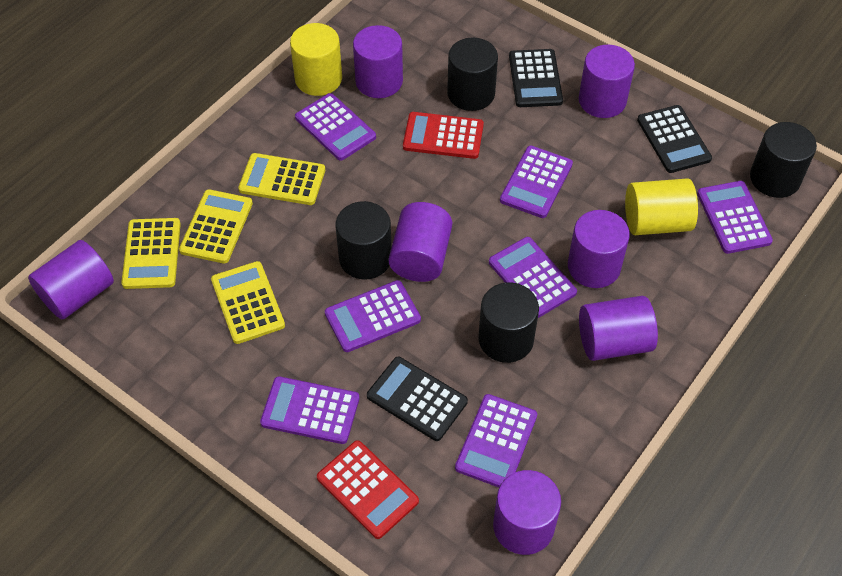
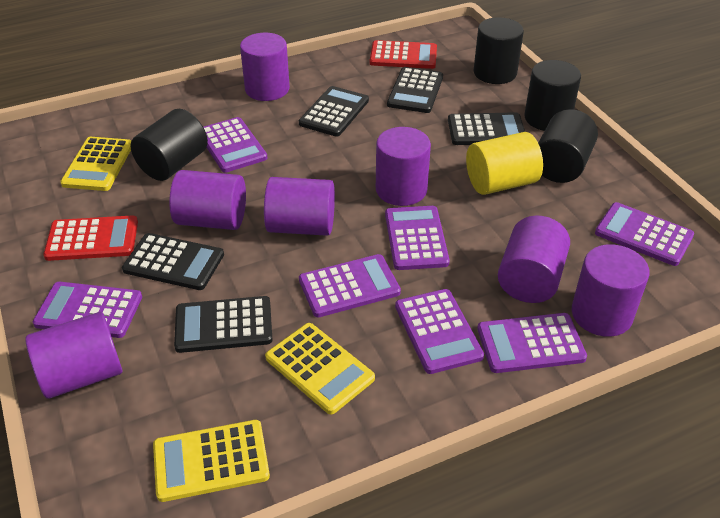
black calculator: 3 -> 5
yellow calculator: 4 -> 3
yellow cylinder: 2 -> 1

